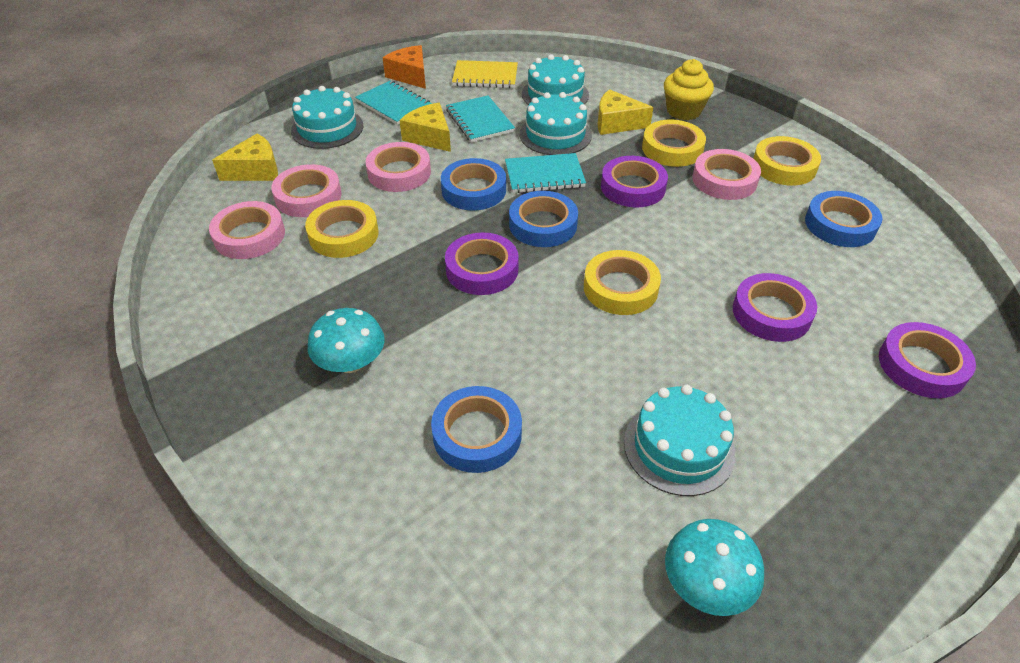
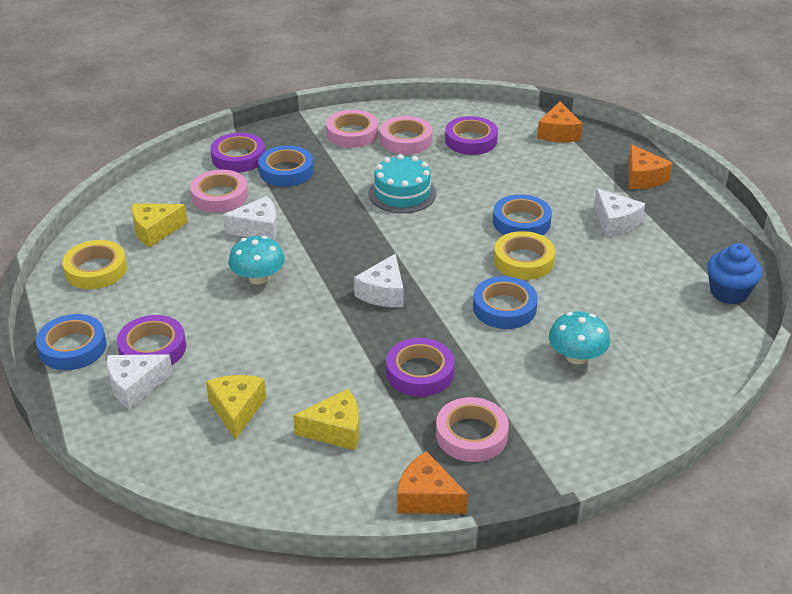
blue cupcake: 0 -> 1
orange cheese: 1 -> 3
turquoise cake: 4 -> 1
turquoise notebook: 3 -> 0
white cheese: 0 -> 4
yellow cupcake: 1 -> 0
yellow notebook: 1 -> 0
yellow tape: 4 -> 2

